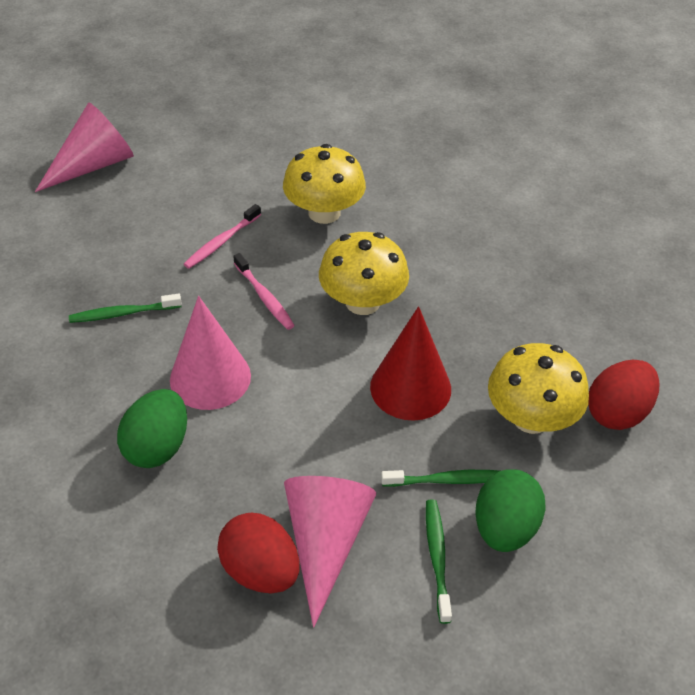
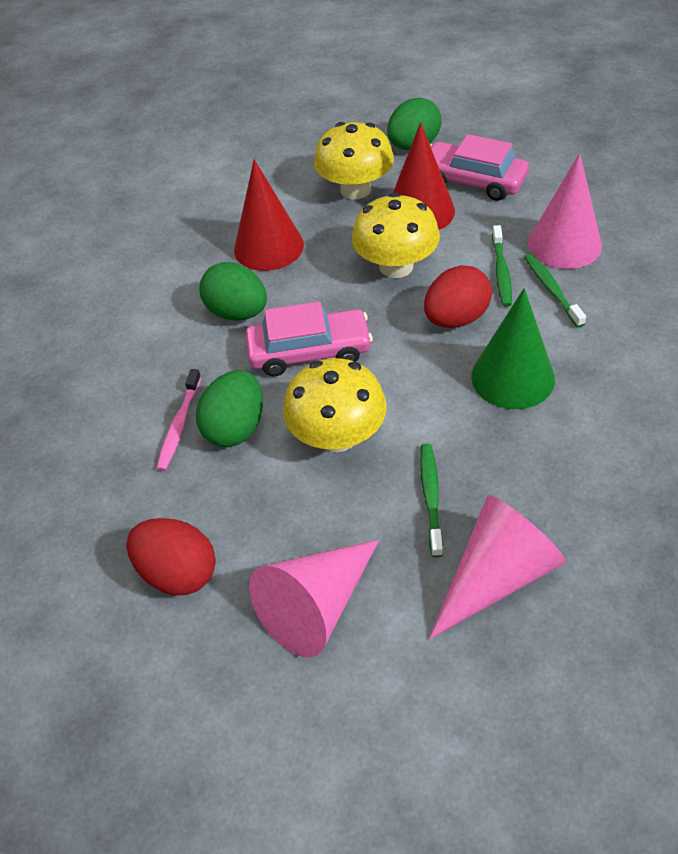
green cone: 0 -> 1
green egg: 2 -> 3
pink car: 0 -> 2
pink toothbrush: 2 -> 1
red cone: 1 -> 2

